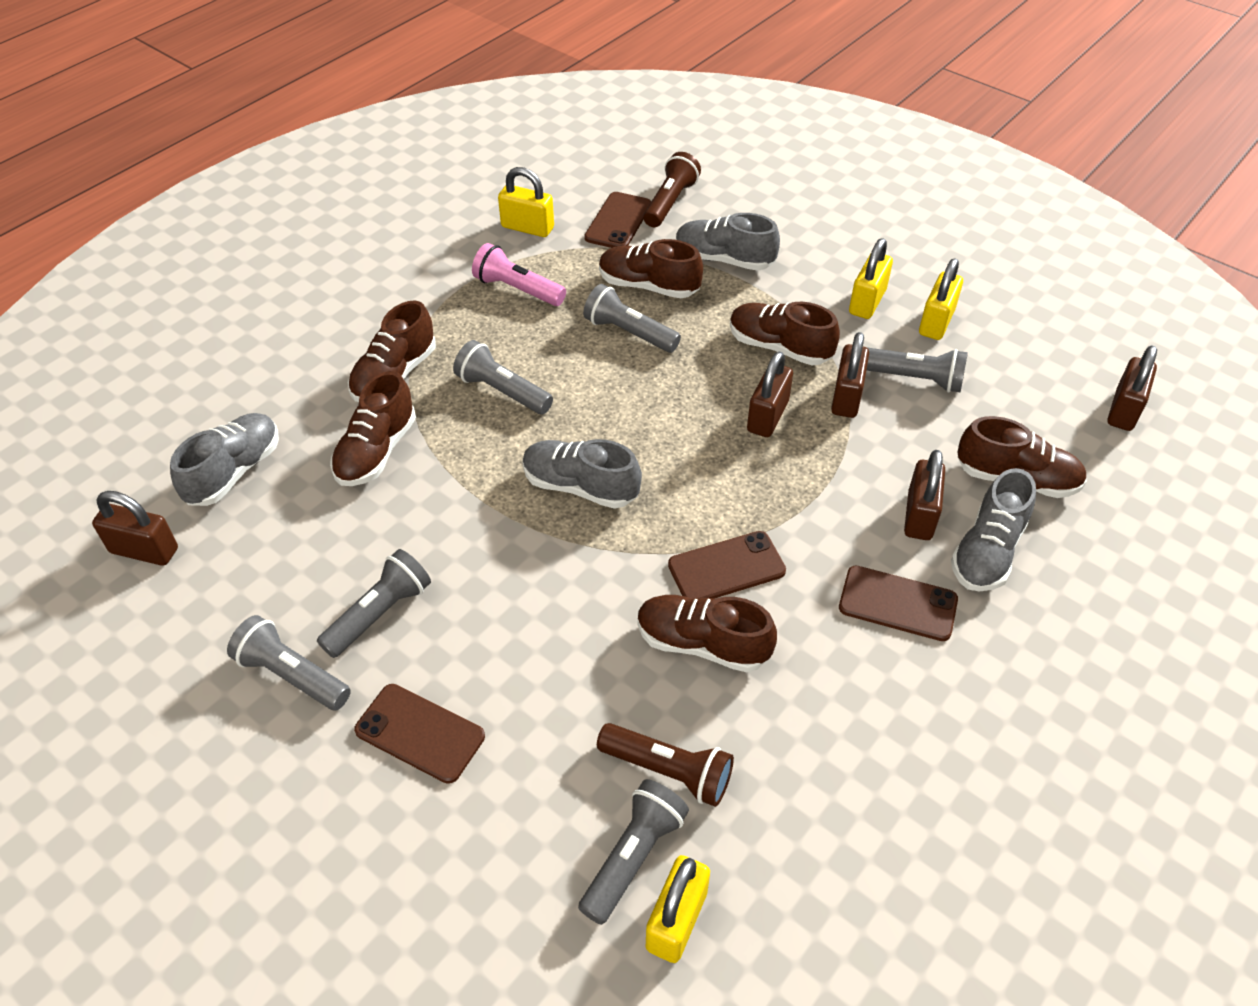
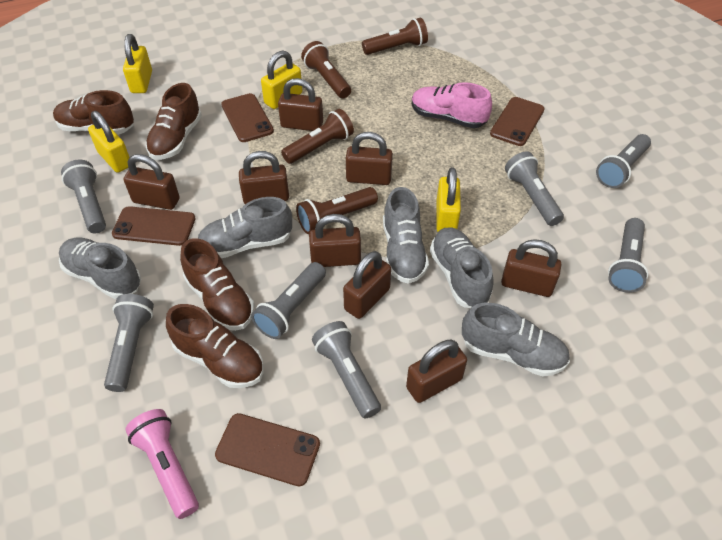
brown flashlight: 2 -> 4
brown padlock: 5 -> 8
brown shoe: 6 -> 4
grey flashlight: 6 -> 7
grey shoe: 4 -> 5
pink shoe: 0 -> 1

